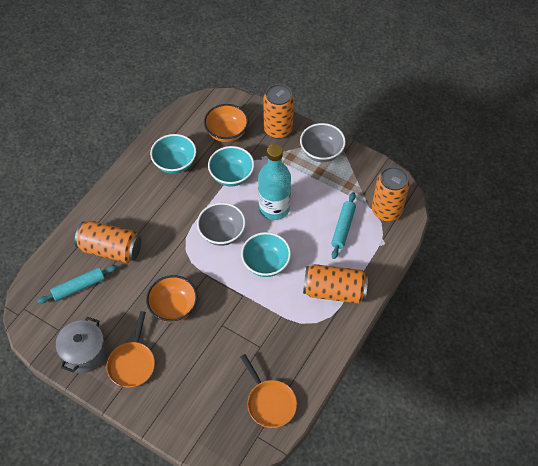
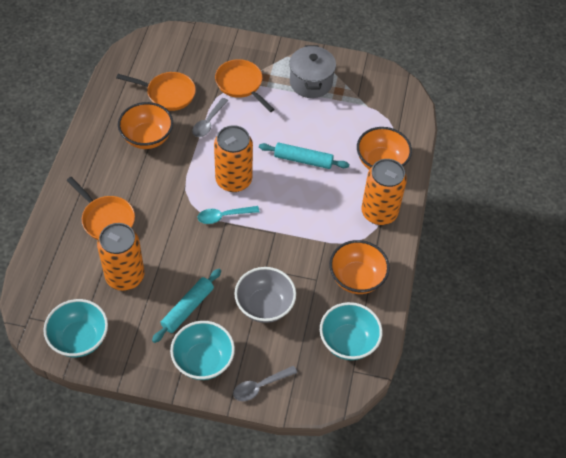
grey bowl: 2 -> 1
grey spoon: 0 -> 2
orange bowl: 2 -> 3
orange can: 4 -> 3
orange pan: 2 -> 3
turquoise bottle: 1 -> 0
turquoise spoon: 0 -> 1

